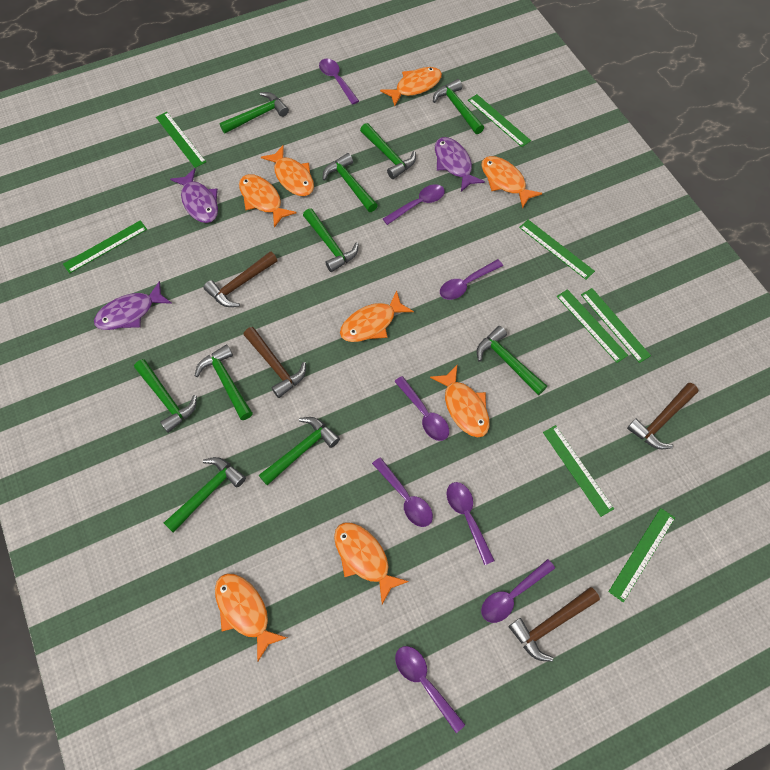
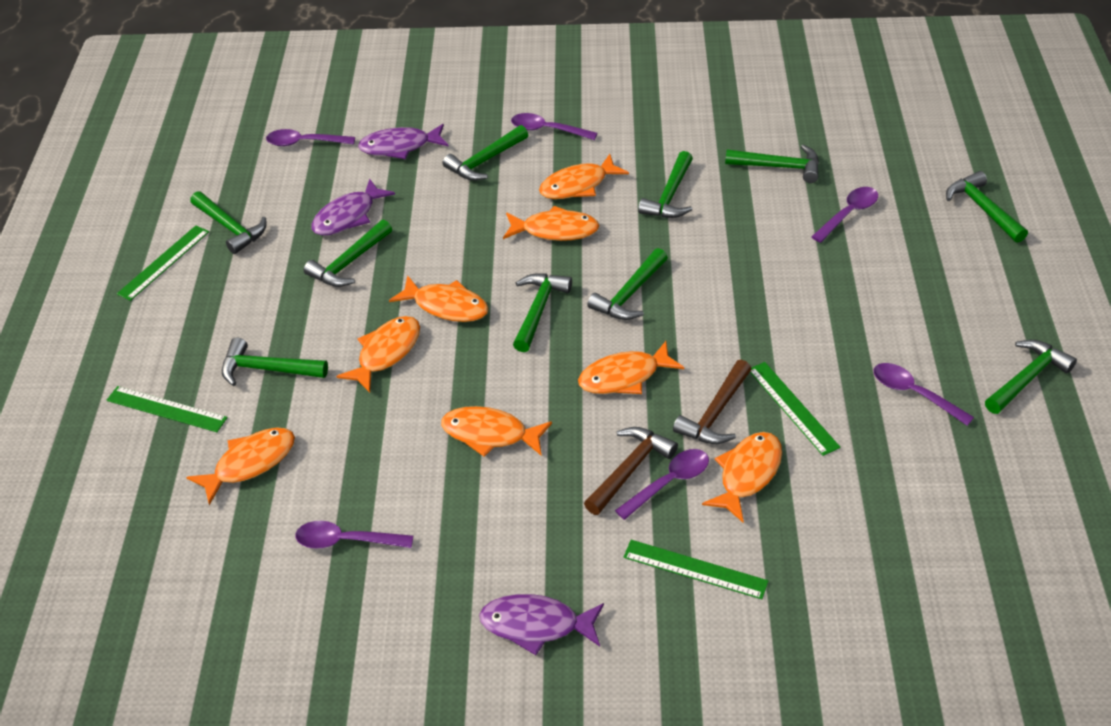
brown hammer: 4 -> 2
green ruler: 8 -> 4
purple spoon: 8 -> 6

